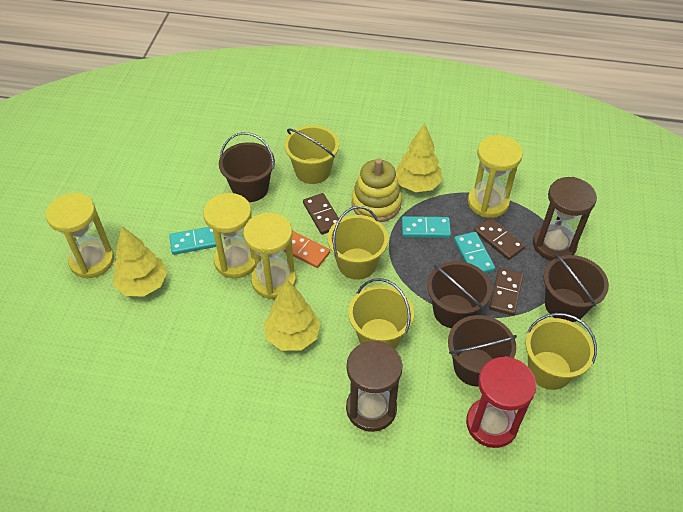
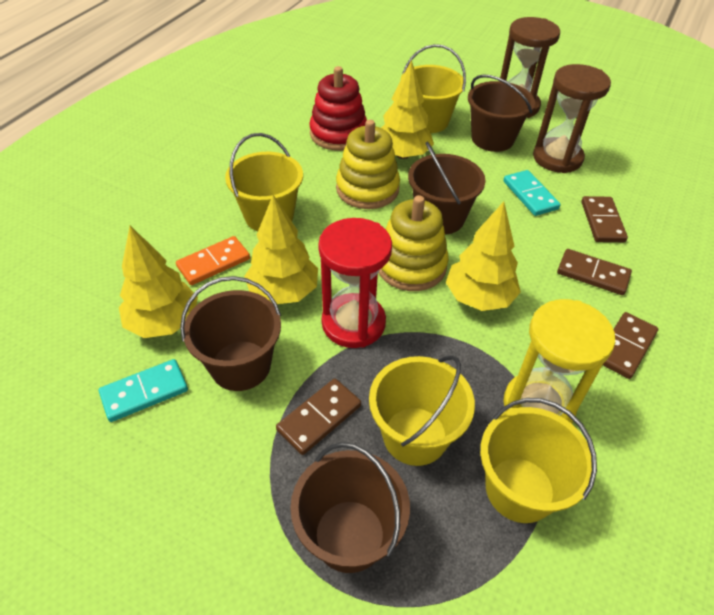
brown domino: 3 -> 4
red stacking toy: 0 -> 1
turquoise domino: 3 -> 2
yellow hourglass: 4 -> 1
yellow stacking toy: 1 -> 2
yellow tree: 3 -> 4

